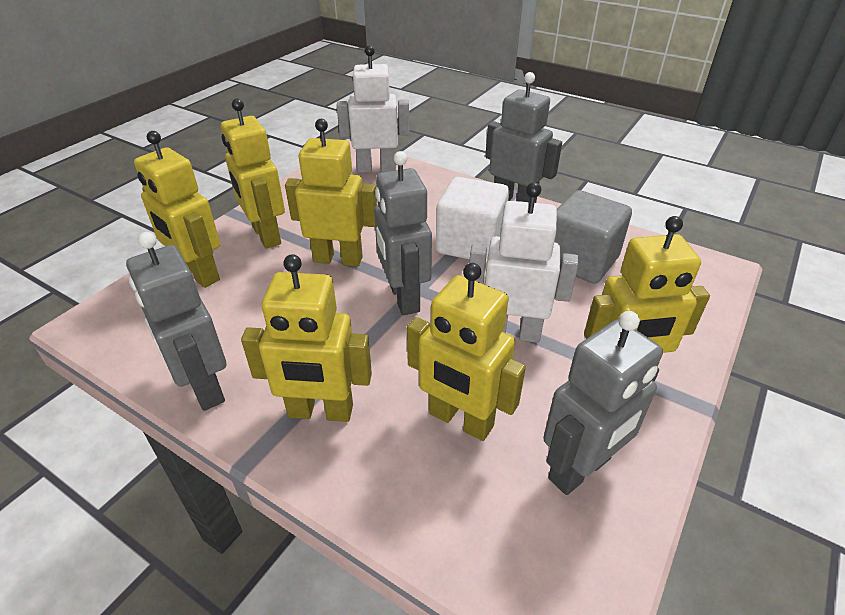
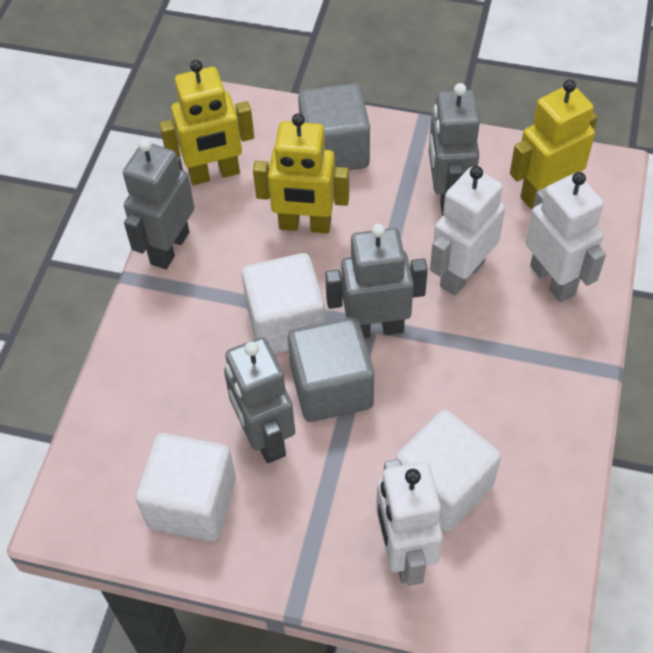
grey cube: 1 -> 2
white cube: 1 -> 3
white robot: 2 -> 3
yellow robot: 6 -> 3

